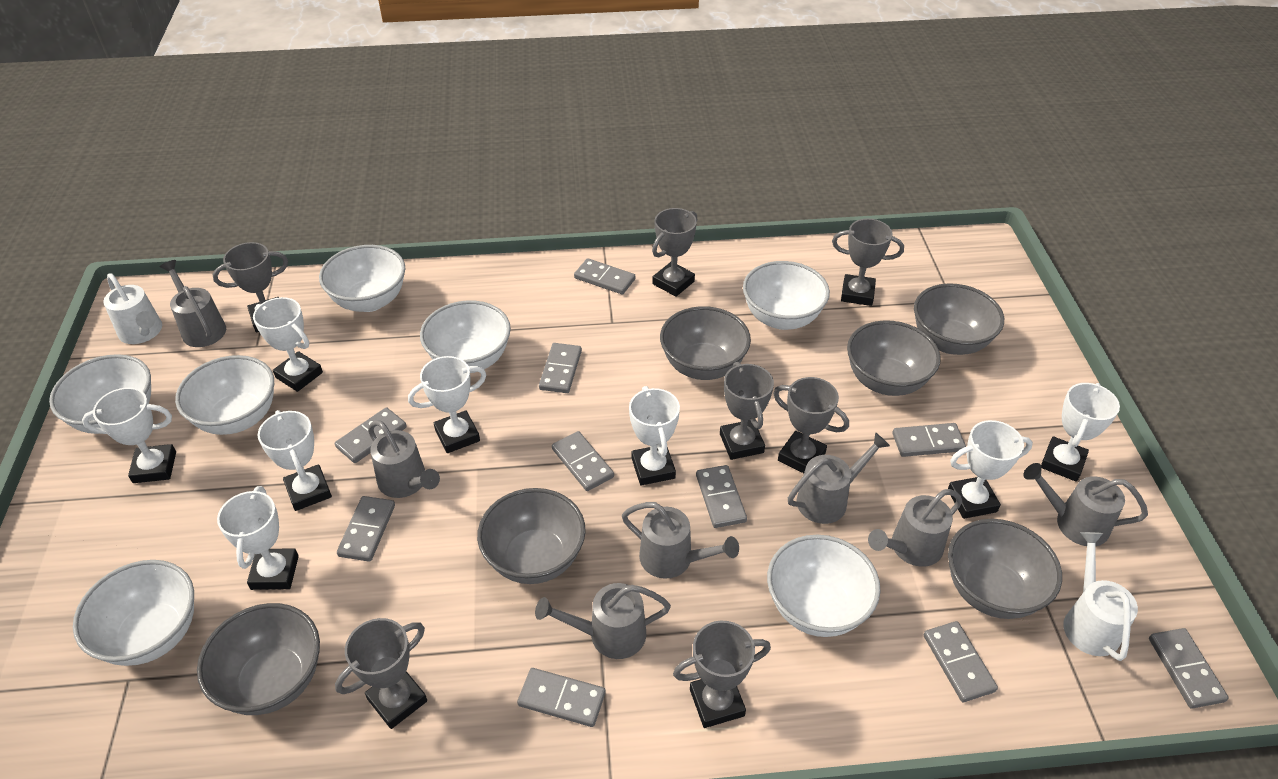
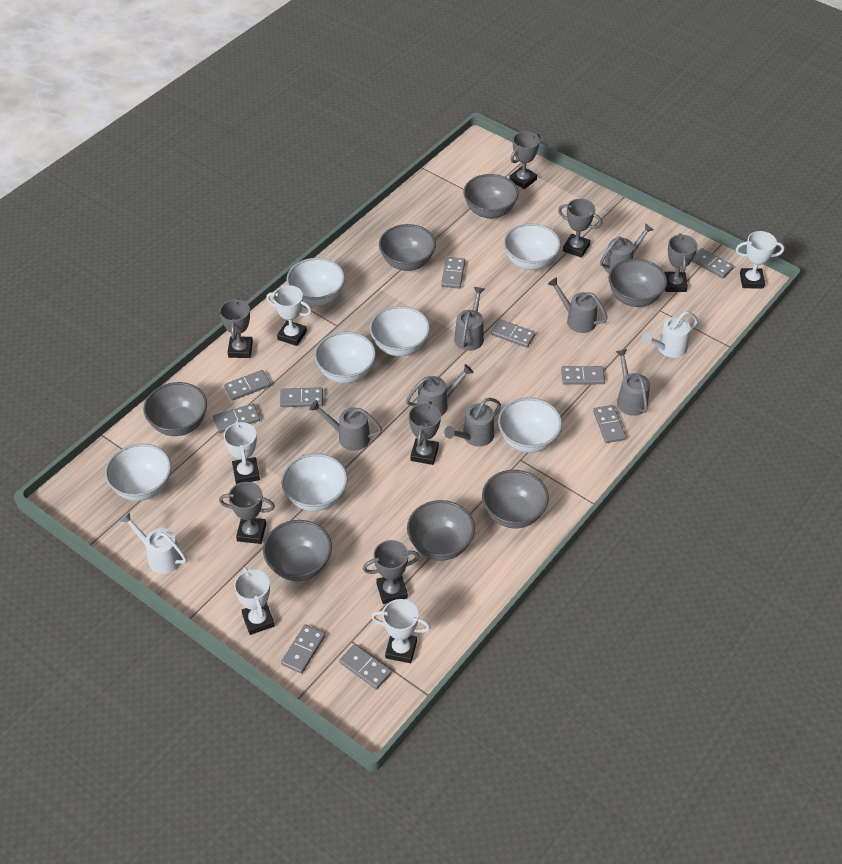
grey bowl: 6 -> 7
white trophy: 8 -> 5

